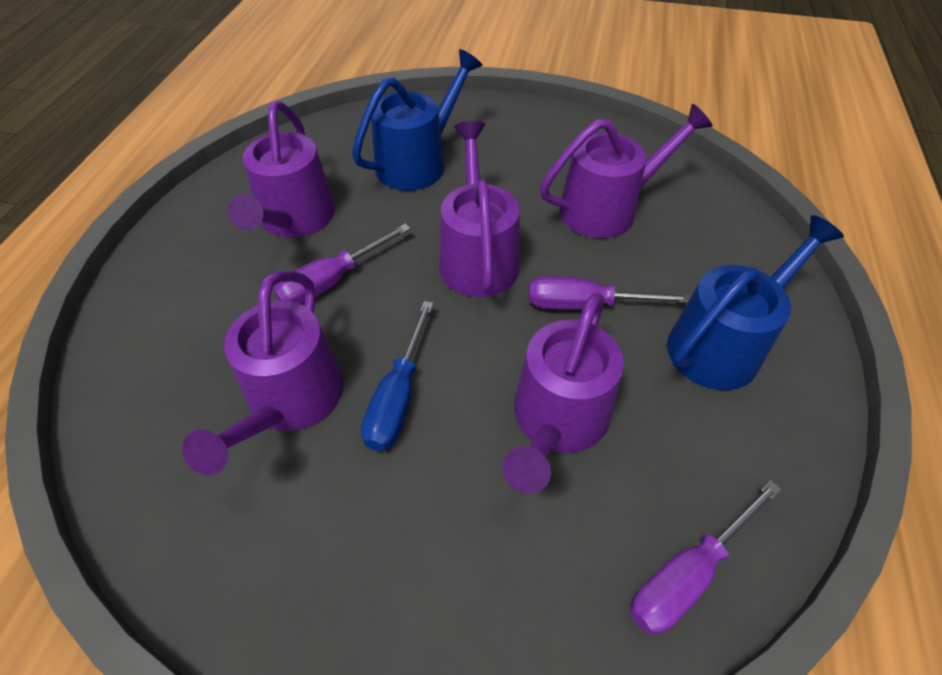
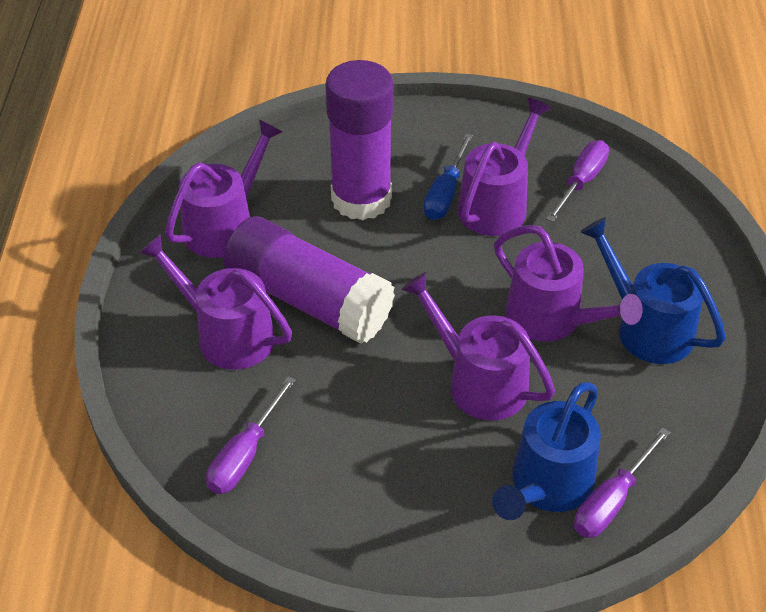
purple glue stick: 0 -> 2

